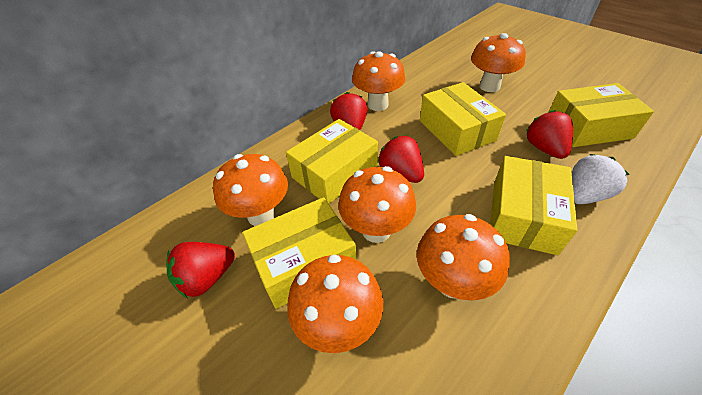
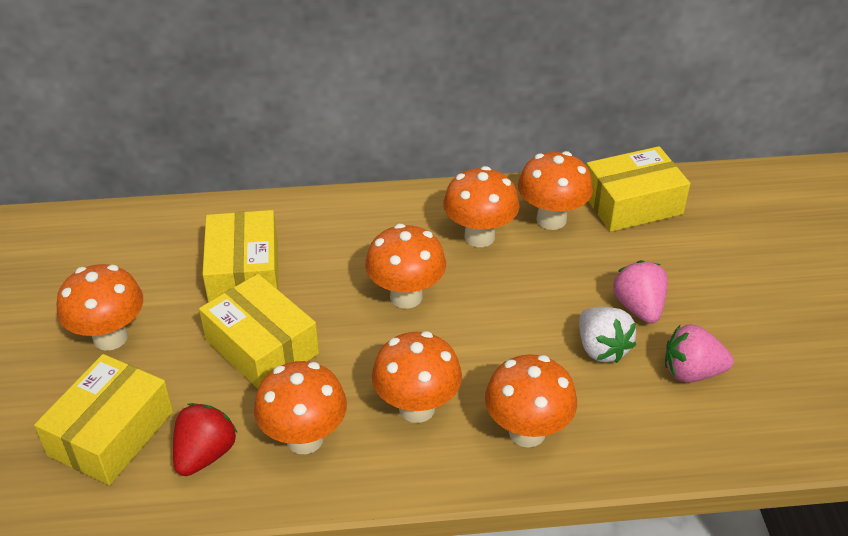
orange mushroom: 6 -> 7
pink strawberry: 0 -> 2
red strawberry: 4 -> 1
yellow box: 5 -> 4

